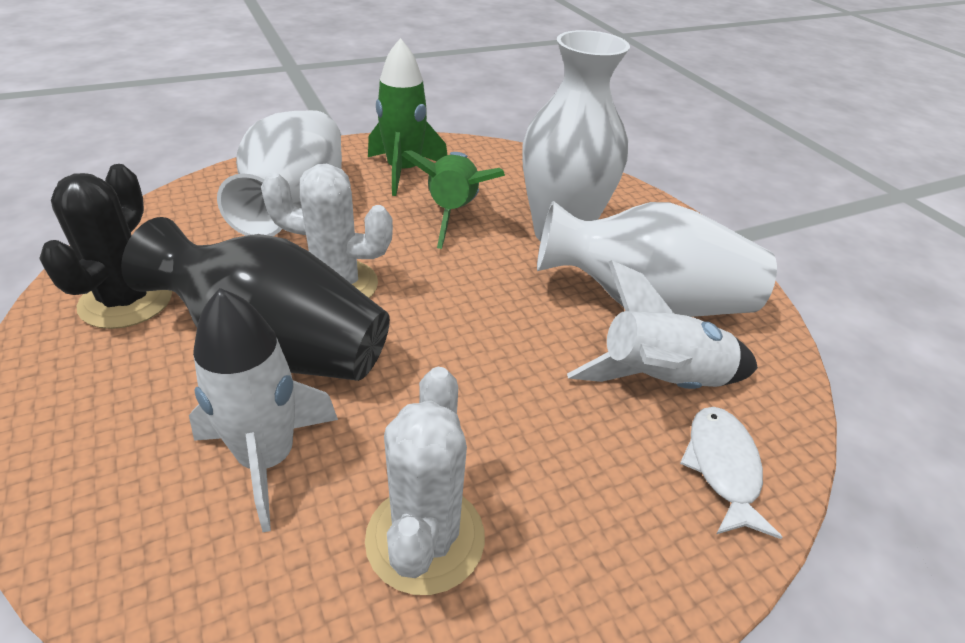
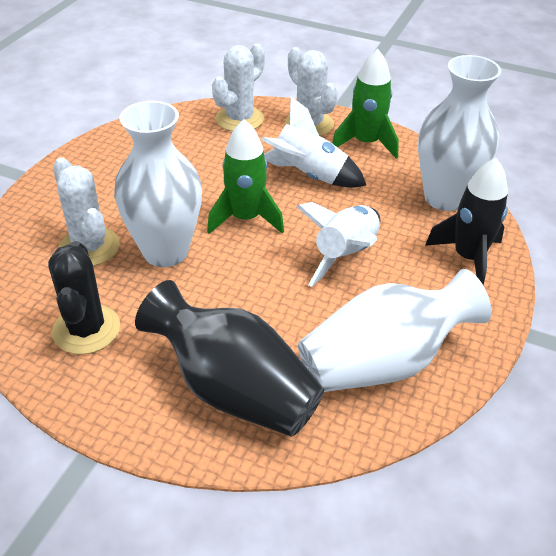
black rocket: 0 -> 1
white cactus: 2 -> 3
white fish: 1 -> 0

